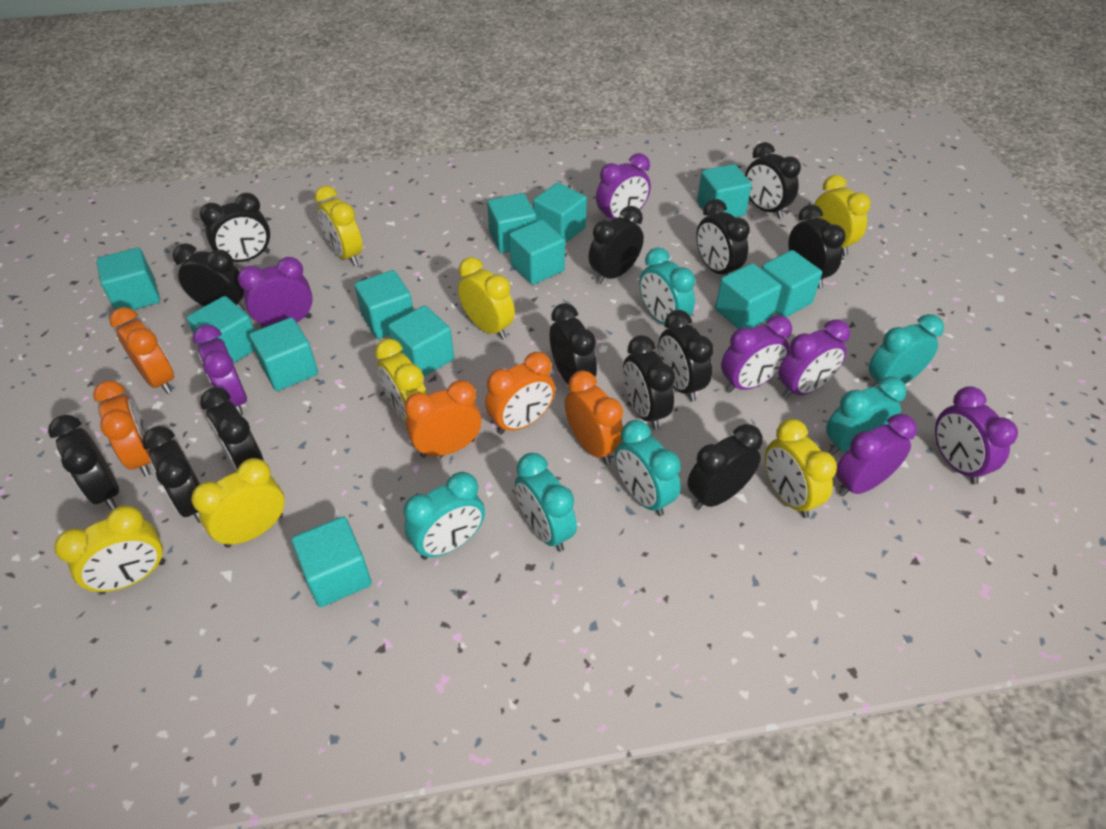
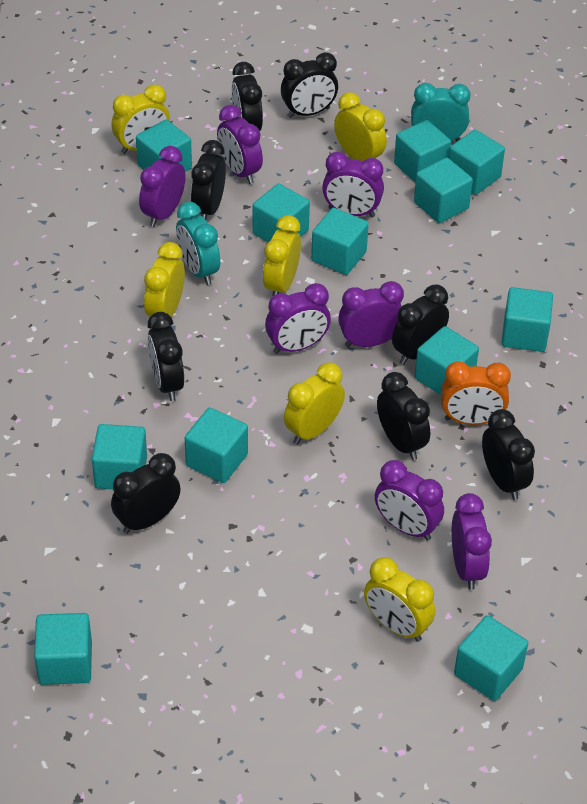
black clock: 13 -> 8
orange clock: 5 -> 1
turquoise clock: 6 -> 2
yellow clock: 7 -> 6

